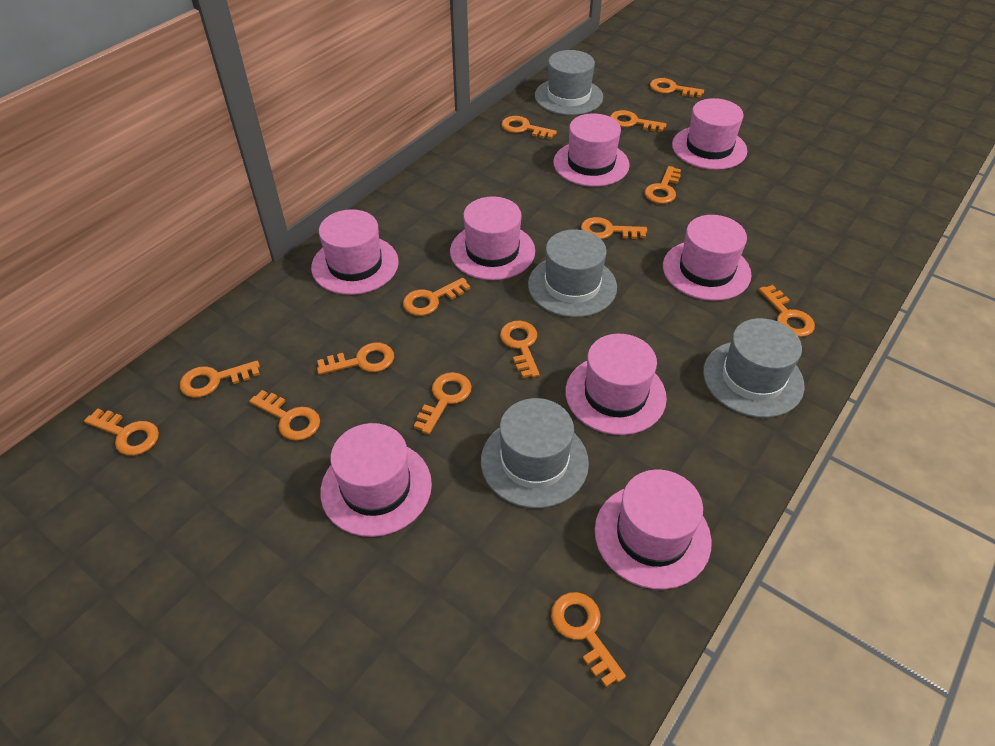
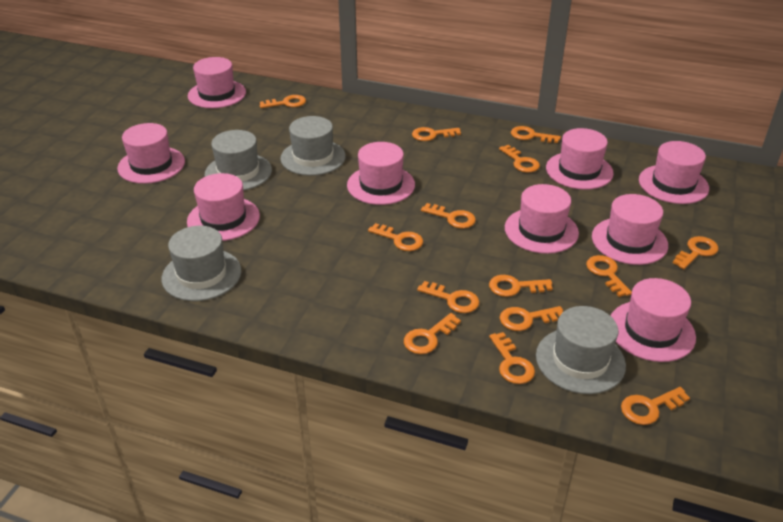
pink hat: 8 -> 9

